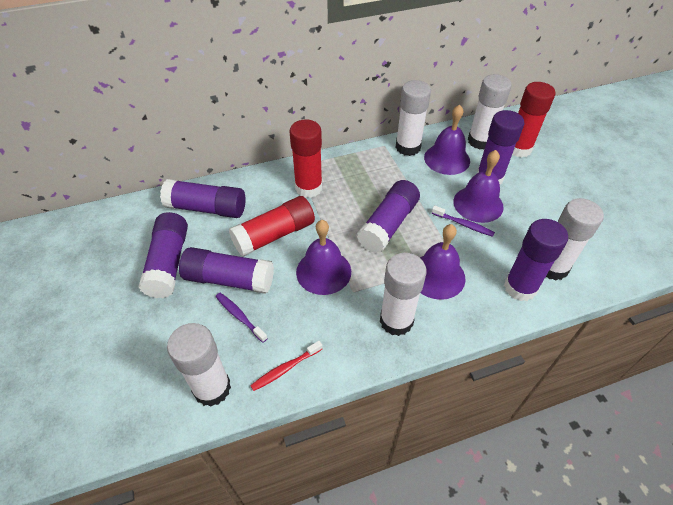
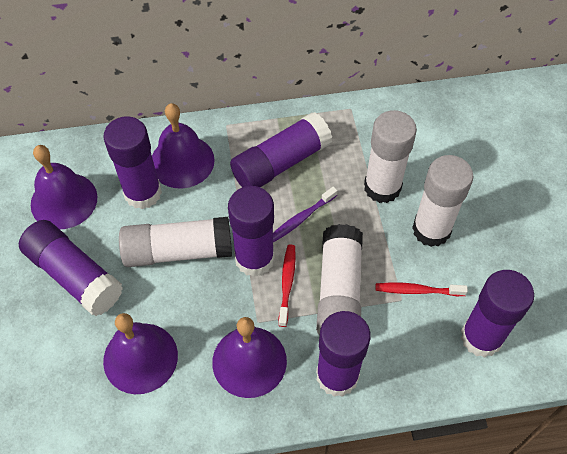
purple toothbrush: 2 -> 1
red glue stick: 3 -> 0
red toothbrush: 1 -> 2
white glue stick: 5 -> 4

